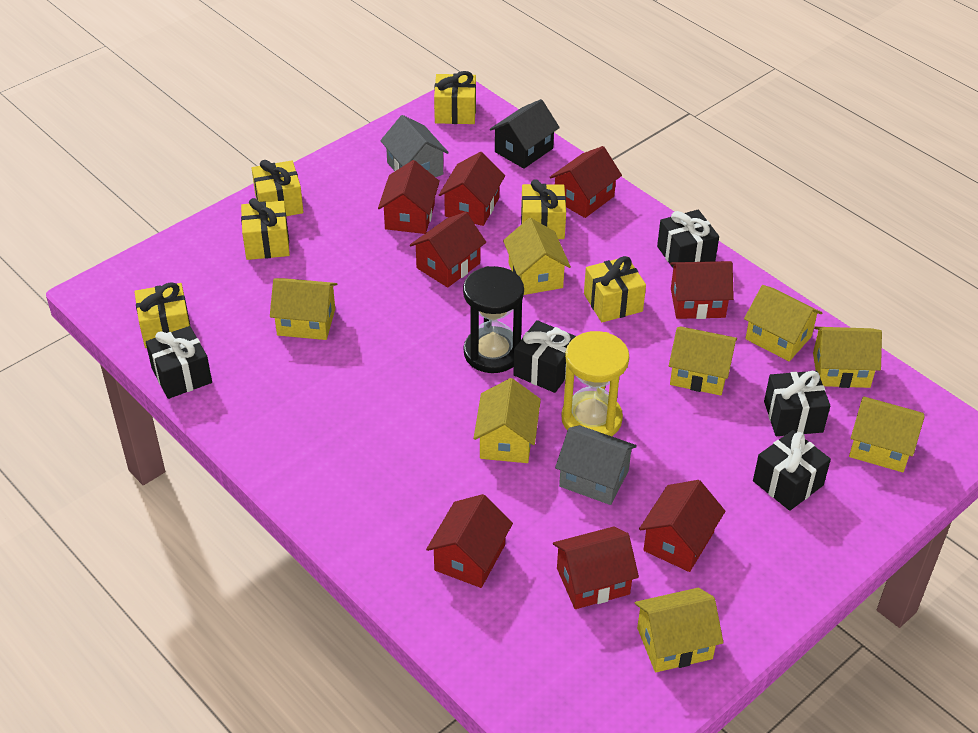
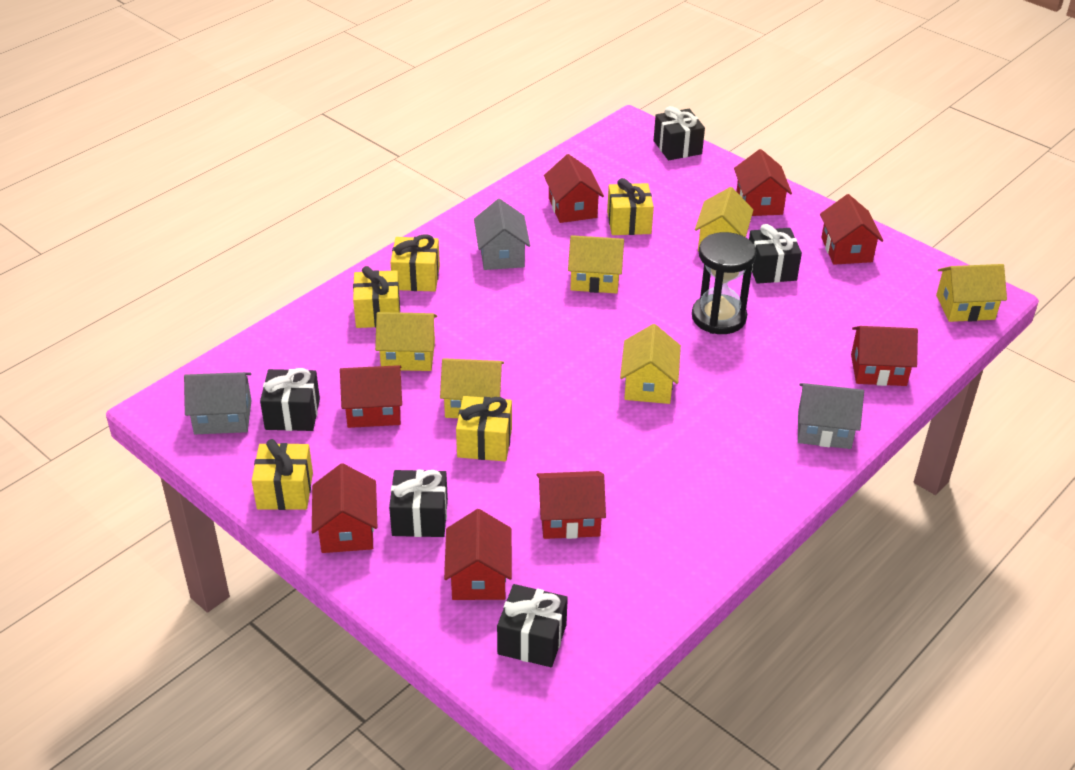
black house: 1 -> 0
grey house: 2 -> 3
yellow gift: 6 -> 5
yellow hourglass: 1 -> 0
yellow house: 8 -> 6

